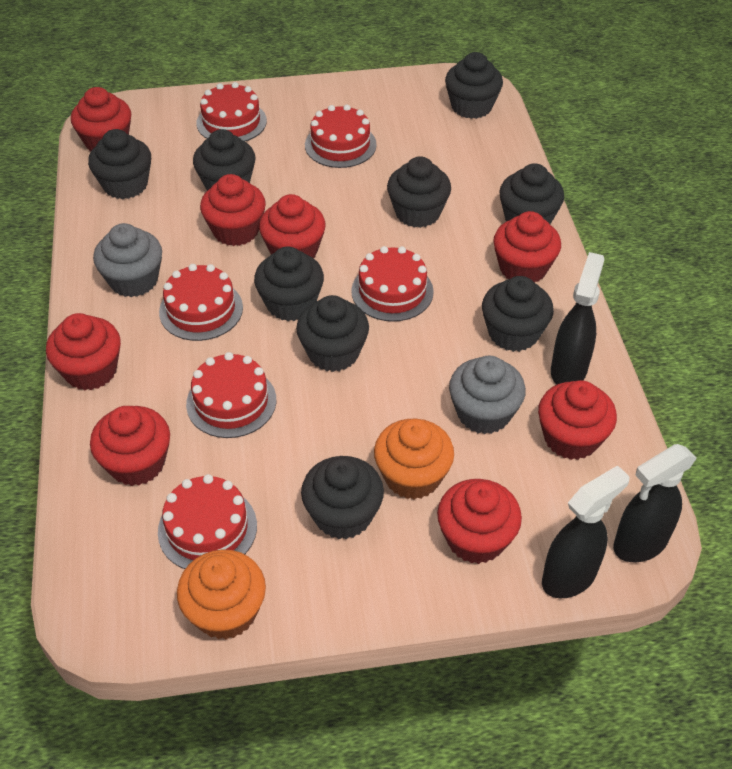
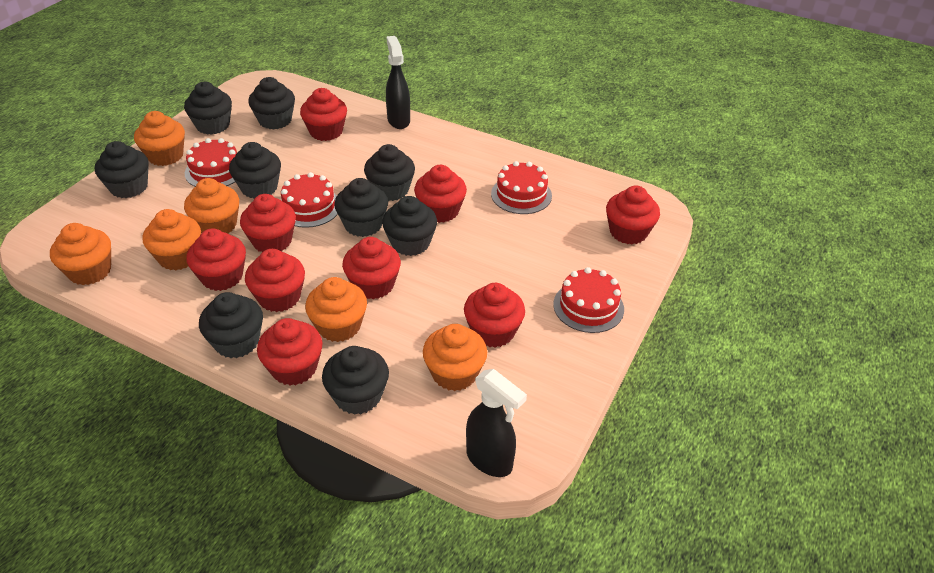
black spray bottle: 3 -> 2
grey cupcake: 2 -> 0
orange cupcake: 2 -> 6
red cake: 6 -> 4
red cupcake: 8 -> 9

